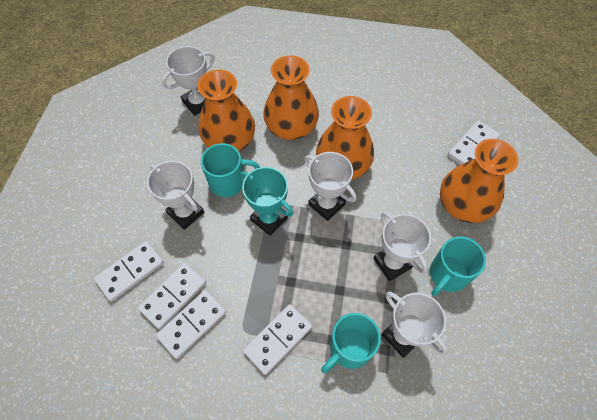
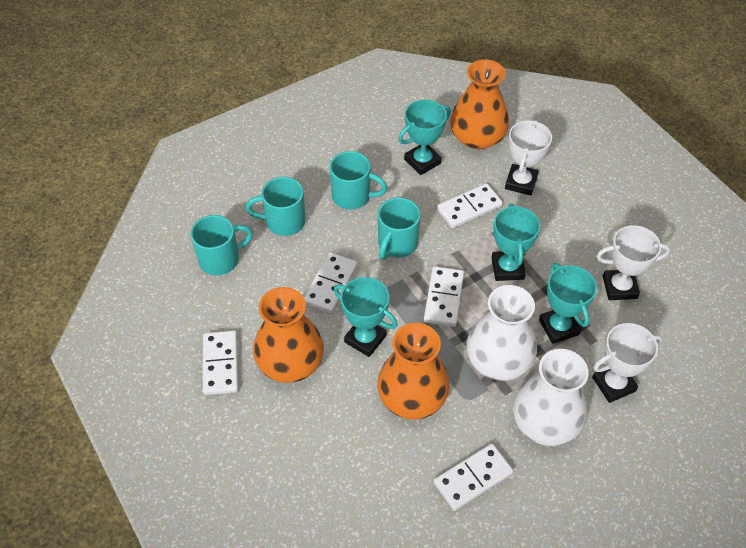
orange vase: 4 -> 3
turquoise mug: 3 -> 4
turquoise trophy: 1 -> 4
white trophy: 5 -> 3
white vase: 0 -> 2

